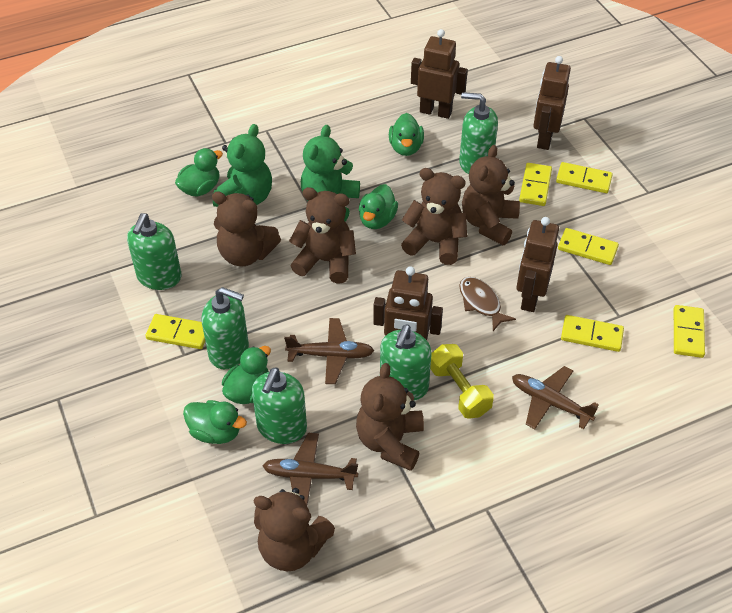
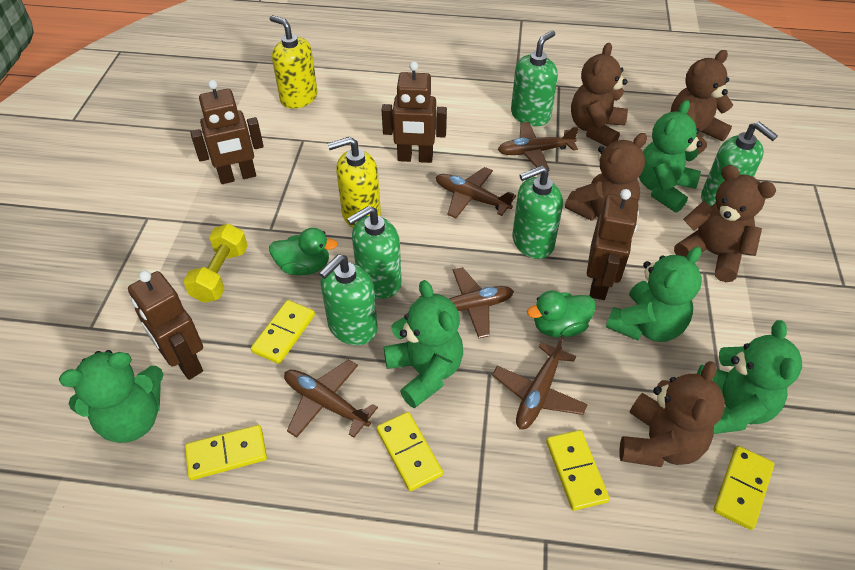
brown fish: 1 -> 0
brown plane: 3 -> 5
brown teddy bear: 6 -> 5
green duck: 5 -> 2
green teddy bear: 2 -> 5
yellow domino: 6 -> 5
yellow soap dispenser: 0 -> 2

